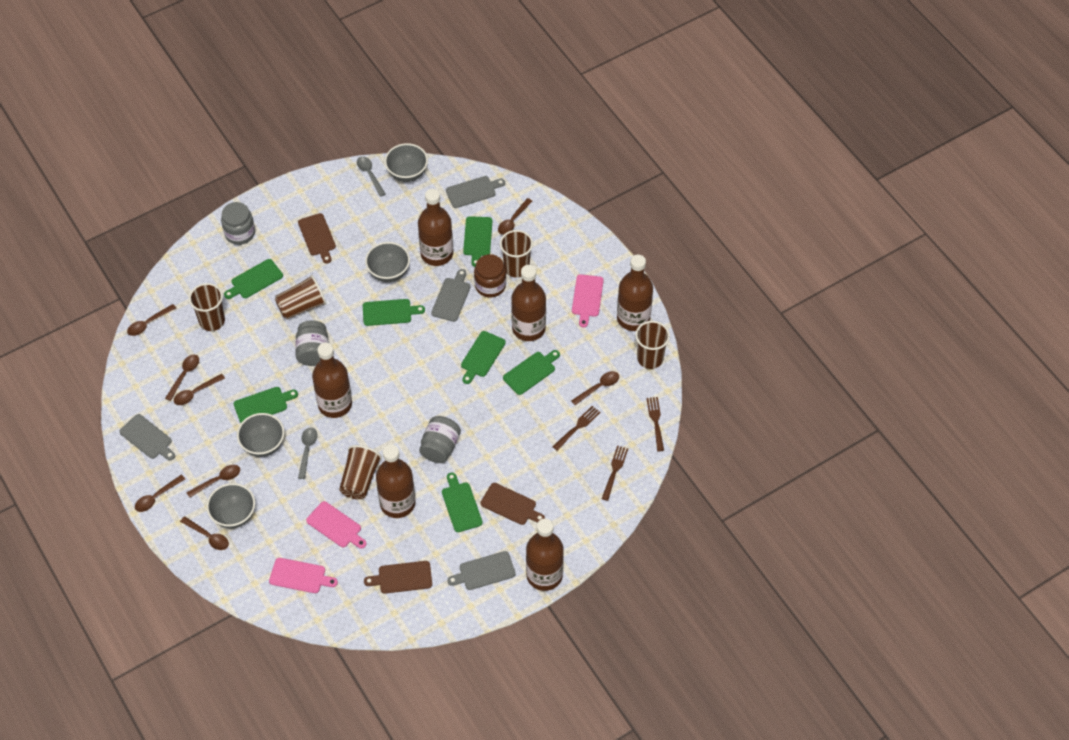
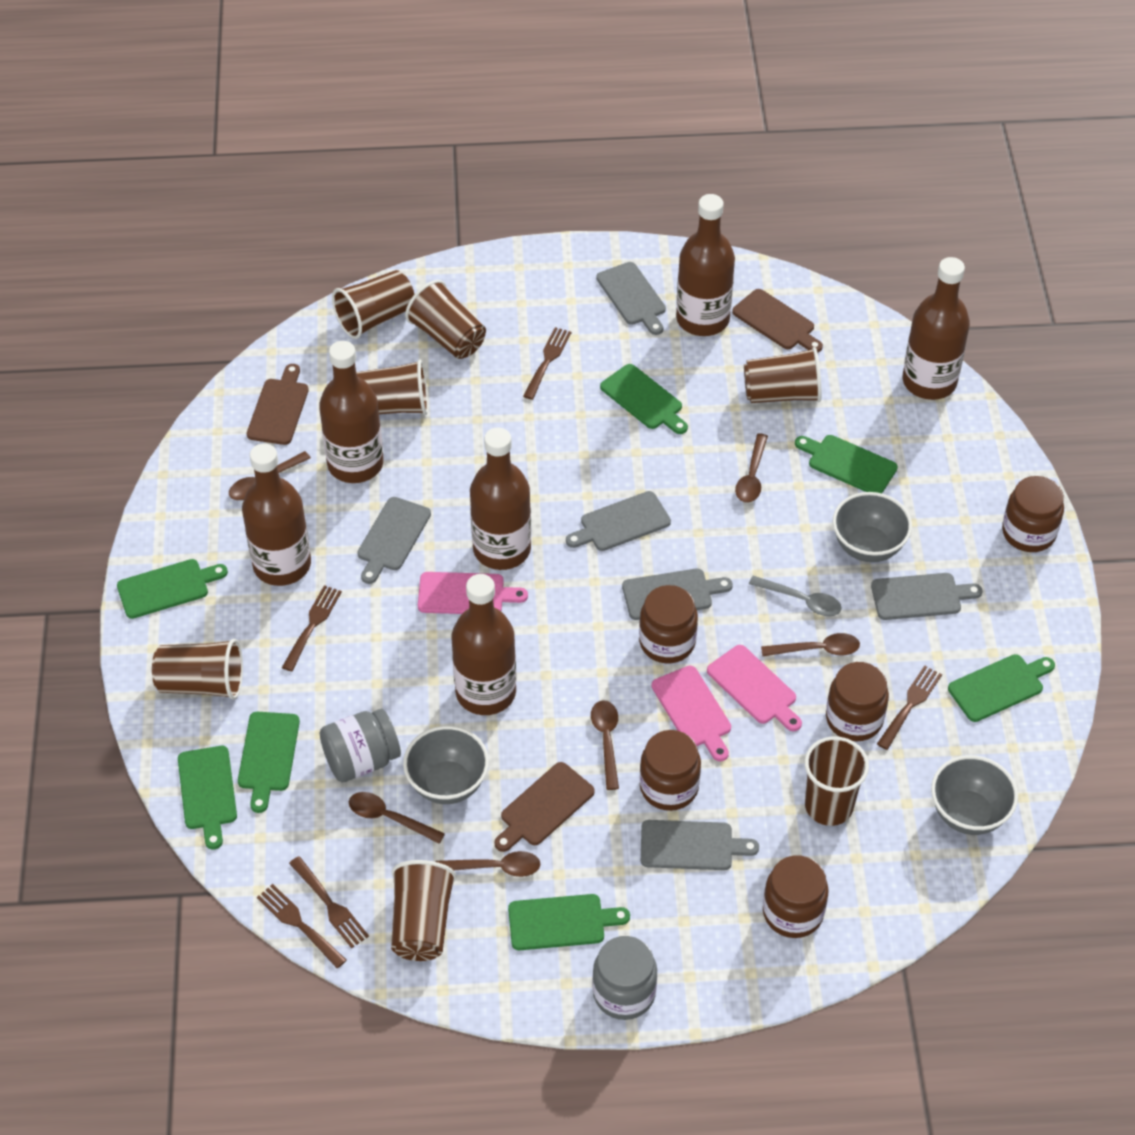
brown cup: 5 -> 7
brown fork: 3 -> 5
brown jar: 1 -> 5
brown spoon: 8 -> 6
grey bowl: 4 -> 3
grey cutting board: 4 -> 6
grey jar: 3 -> 2
grey spoon: 2 -> 1

